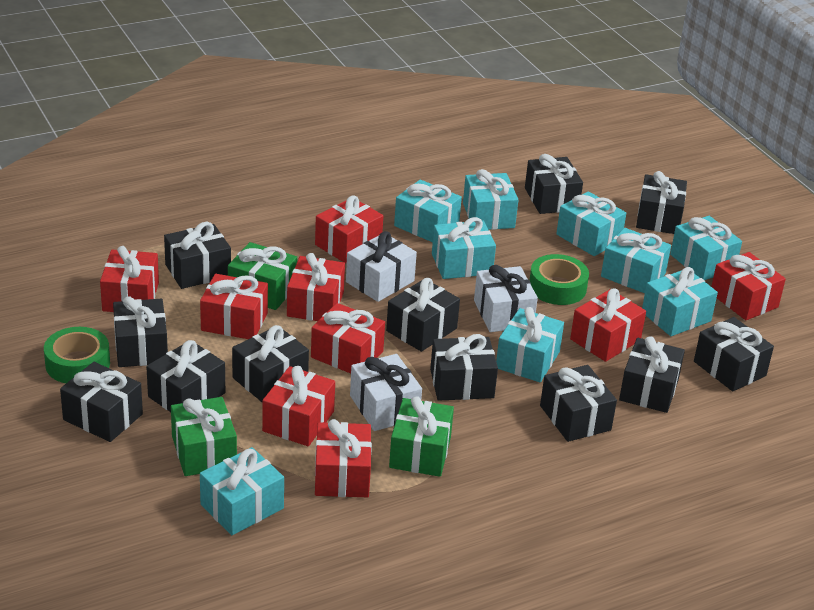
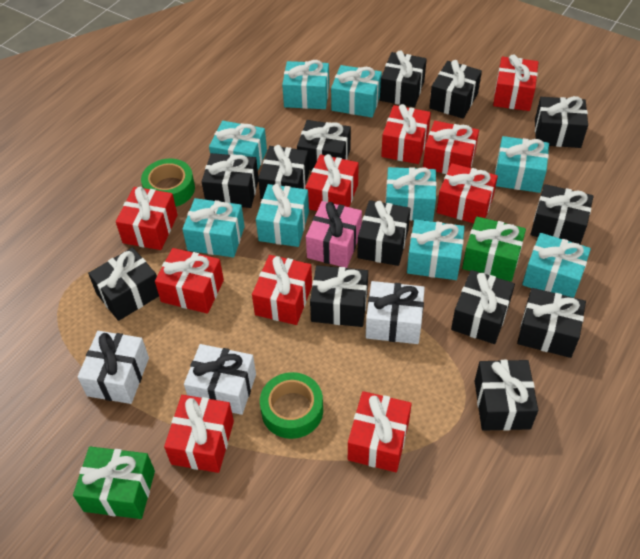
black gift: 12 -> 13
green gift: 3 -> 2
pink gift: 0 -> 1
red gift: 9 -> 10

